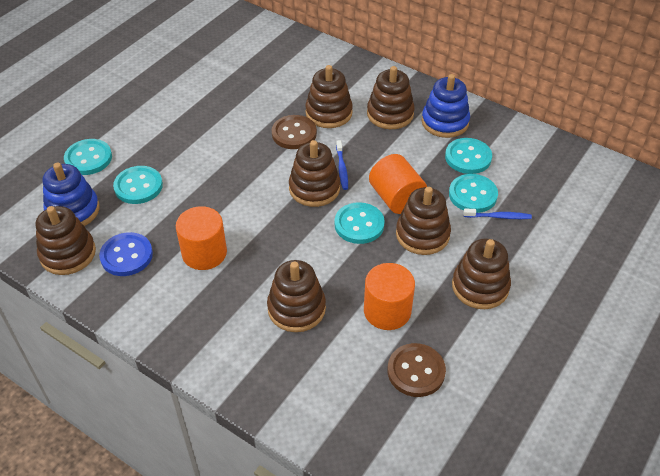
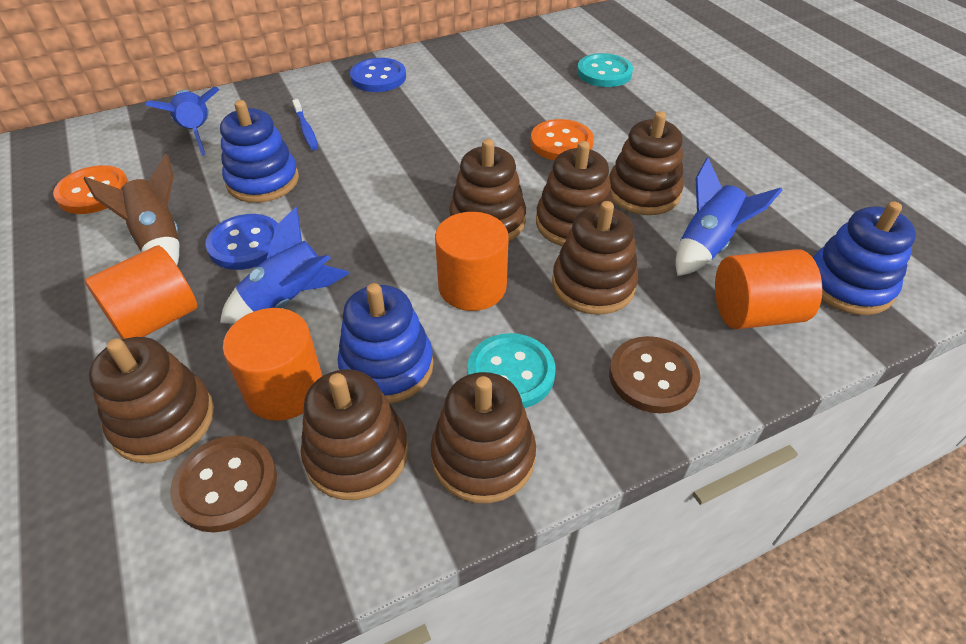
blue button: 1 -> 2
blue rocket: 0 -> 3
blue stacking toy: 2 -> 3
blue toothbrush: 2 -> 1
brown rocket: 0 -> 1
orange button: 0 -> 2
orange cylinder: 3 -> 4
turquoise button: 5 -> 2

